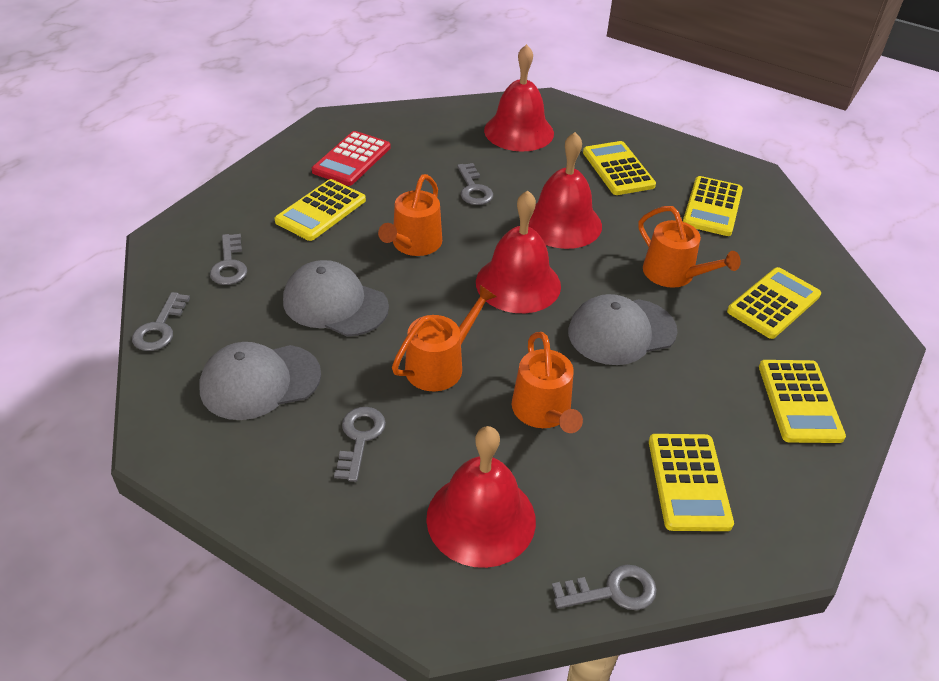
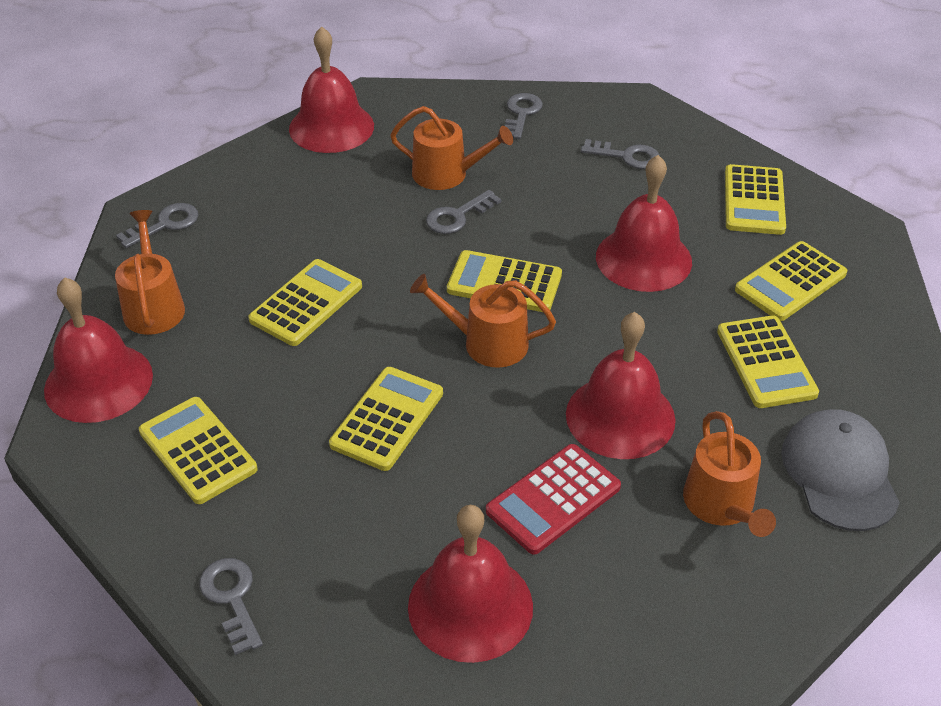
grey cap: 3 -> 1
red bell: 4 -> 5
yellow calculator: 6 -> 7

